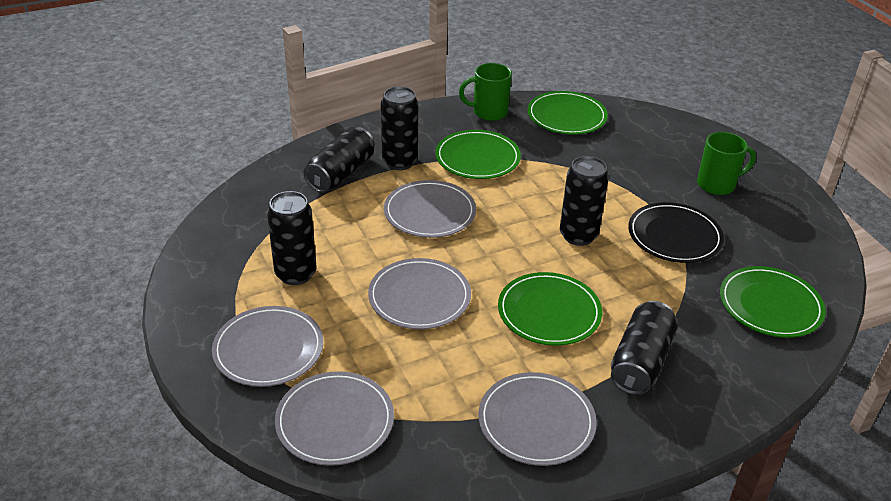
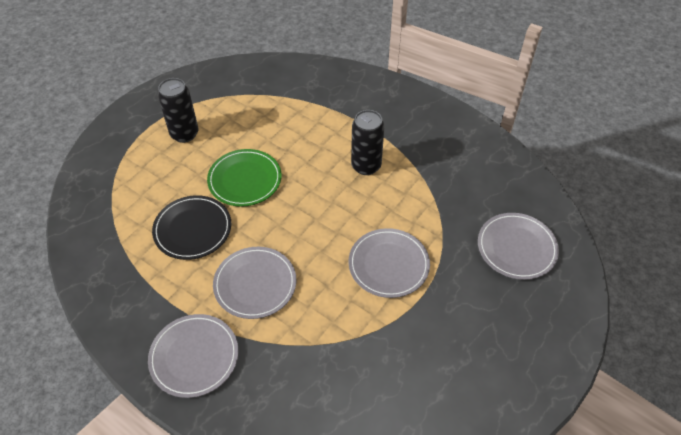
black can: 5 -> 2
green mug: 2 -> 0
green plate: 4 -> 1
grey plate: 5 -> 4

